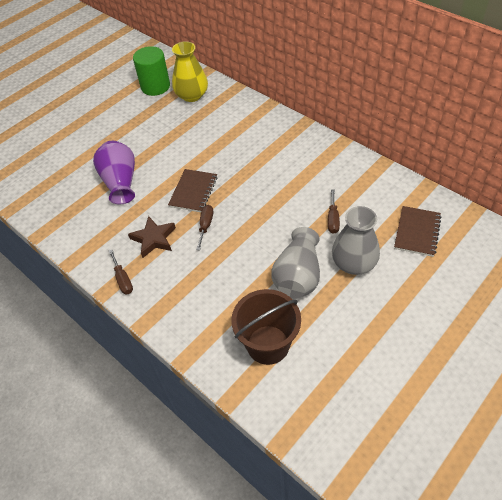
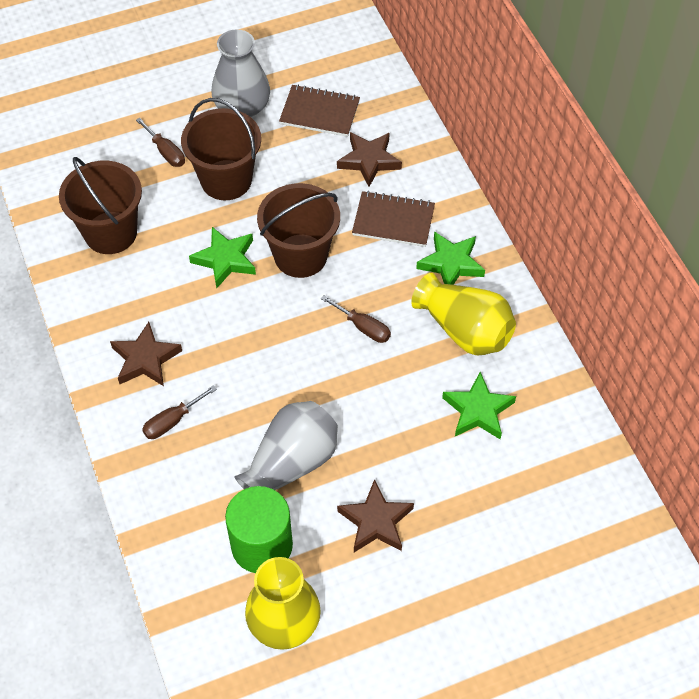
brown bucket: 1 -> 3
brown star: 1 -> 3
green star: 0 -> 3
purple vase: 1 -> 0
yellow vase: 1 -> 2

